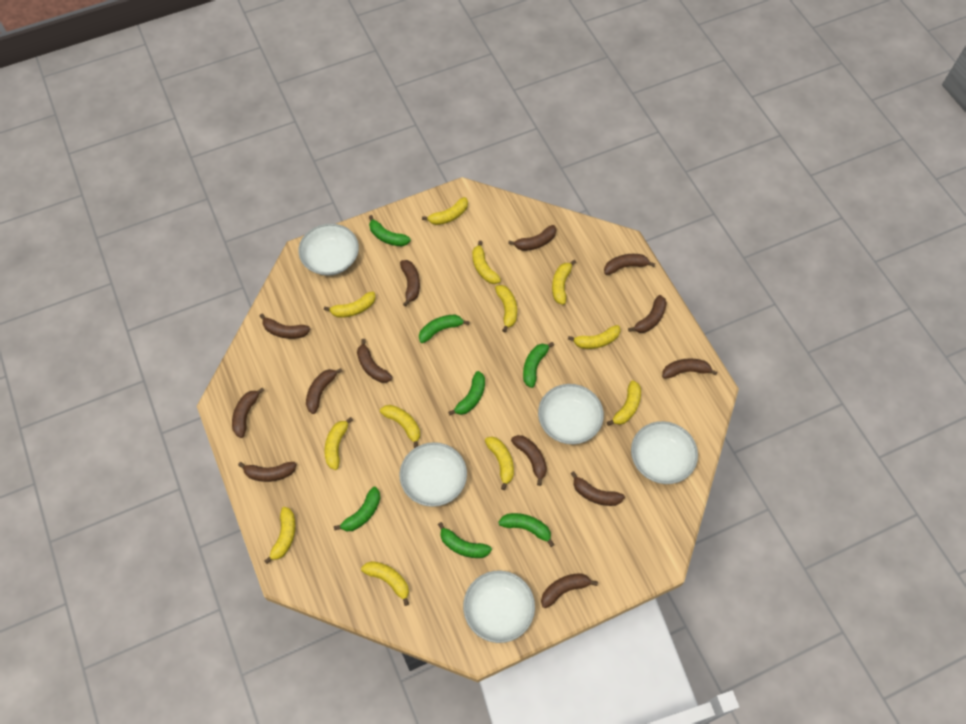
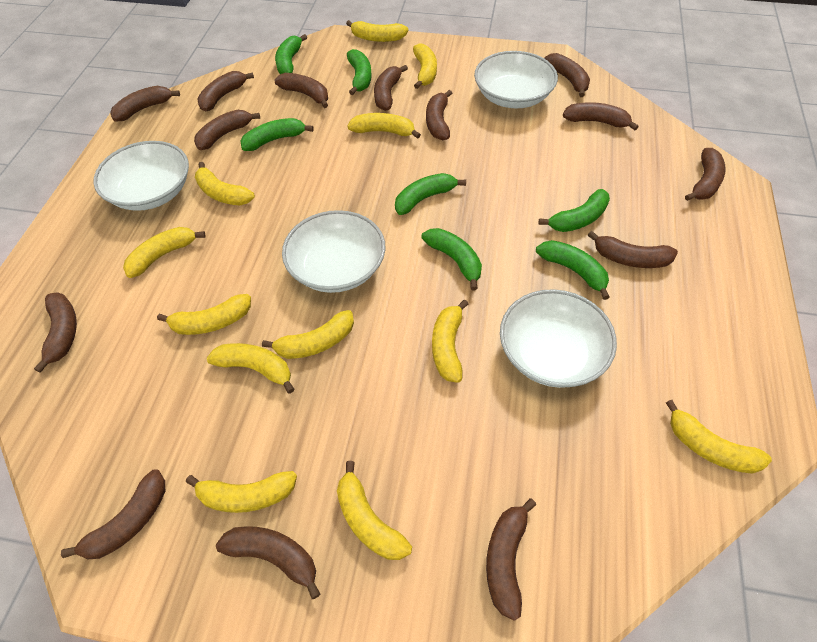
brown banana: 13 -> 14
white bowl: 5 -> 4

